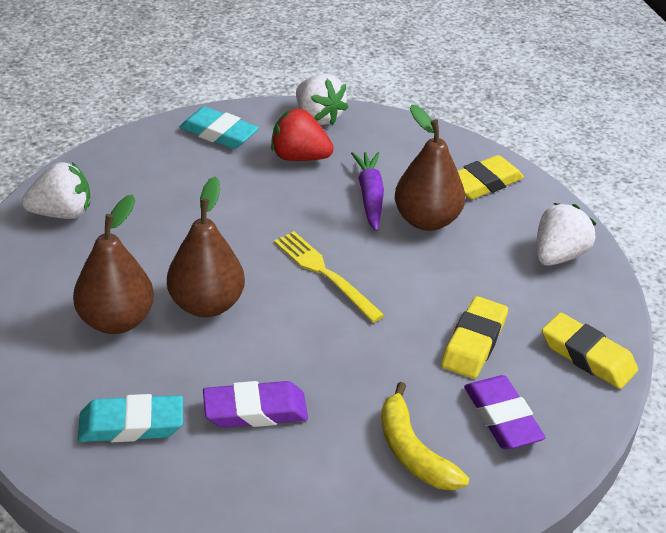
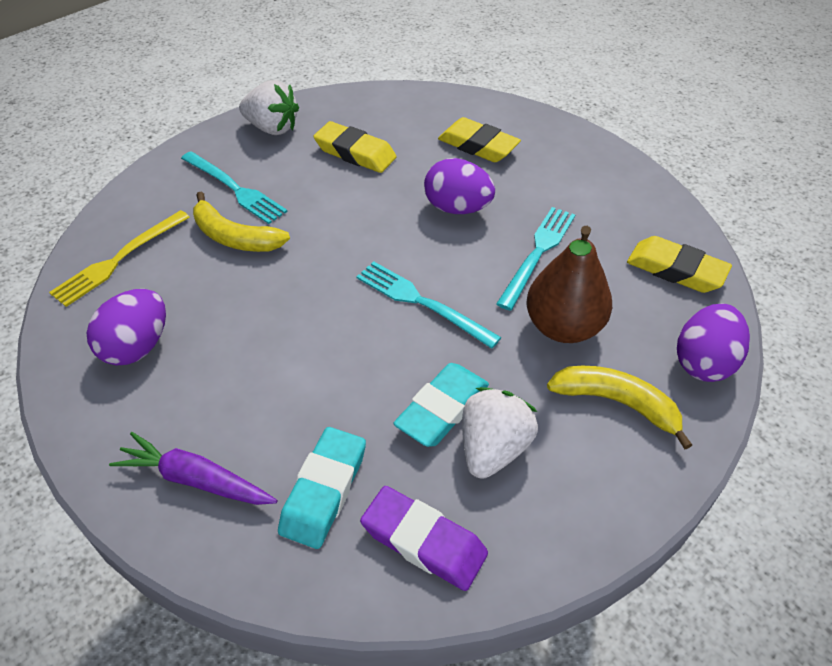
brown pear: 3 -> 1
purple egg: 0 -> 3
purple eraser: 2 -> 1
red strawberry: 1 -> 0
turquoise fork: 0 -> 3
white strawberry: 3 -> 2
yellow banana: 1 -> 2

